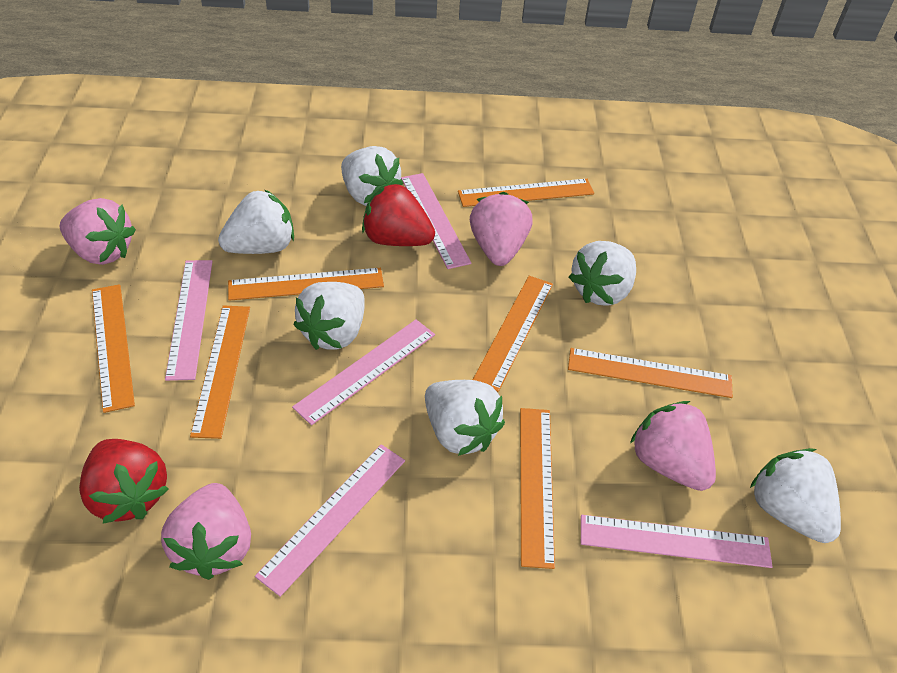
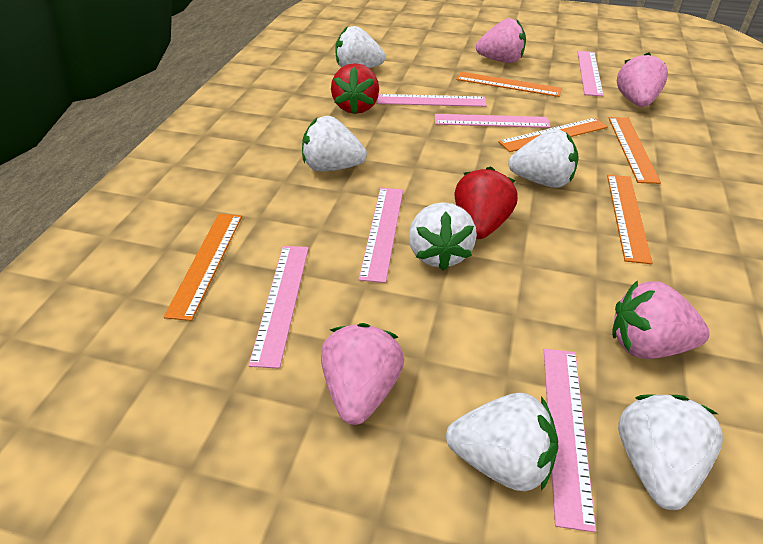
orange ruler: 7 -> 5
pink ruler: 5 -> 6

